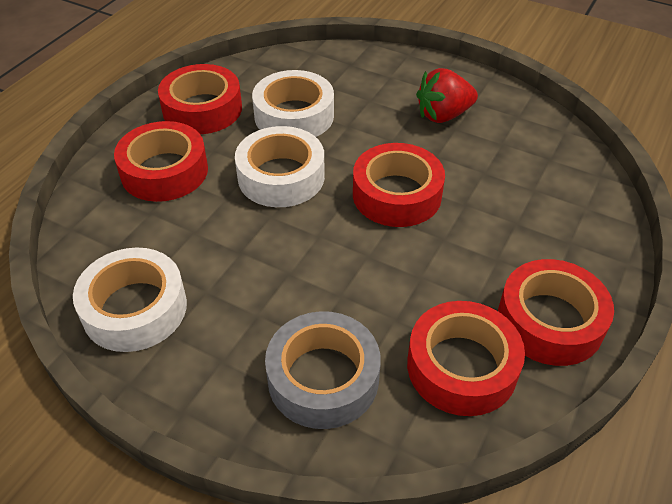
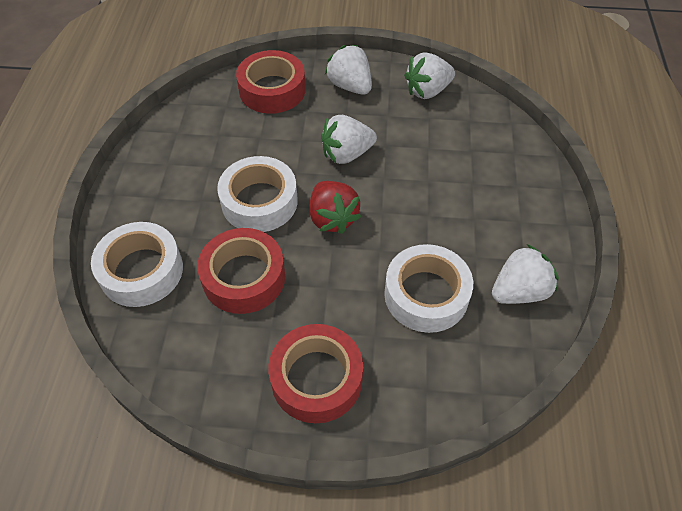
grey tape: 1 -> 0
red tape: 5 -> 3
white strawberry: 0 -> 4

